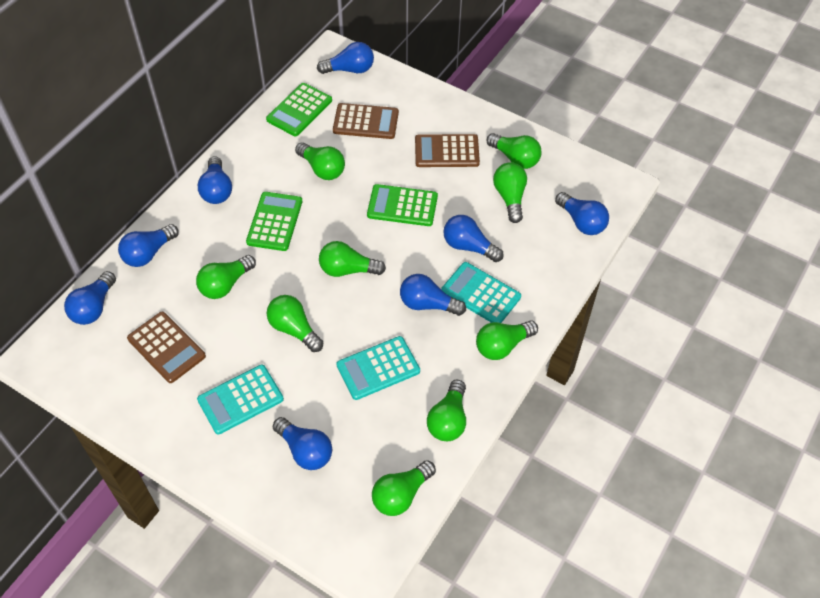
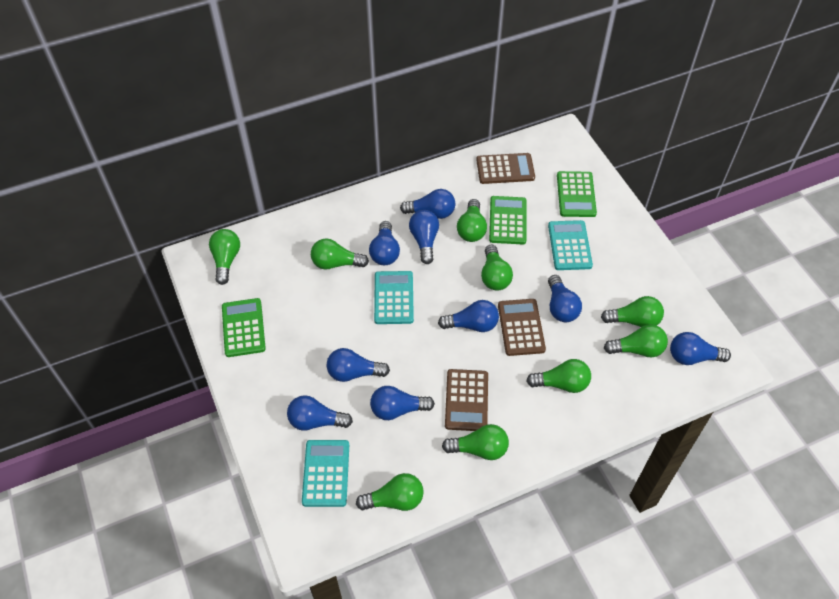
blue light bulb: 8 -> 9

